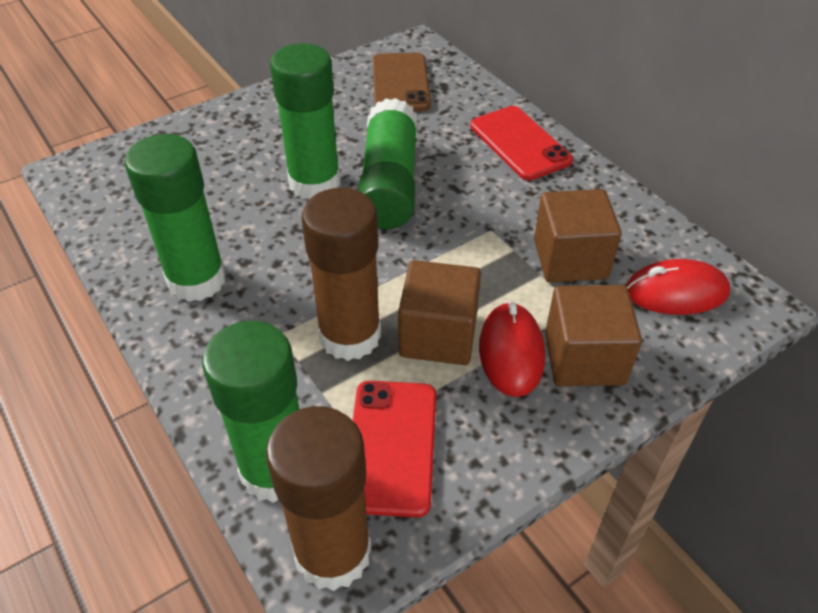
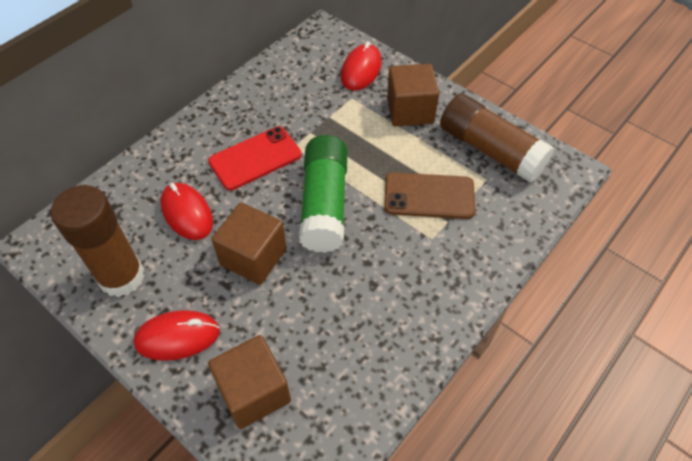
green glue stick: 4 -> 1
red mouse: 2 -> 3
red phone: 2 -> 1

